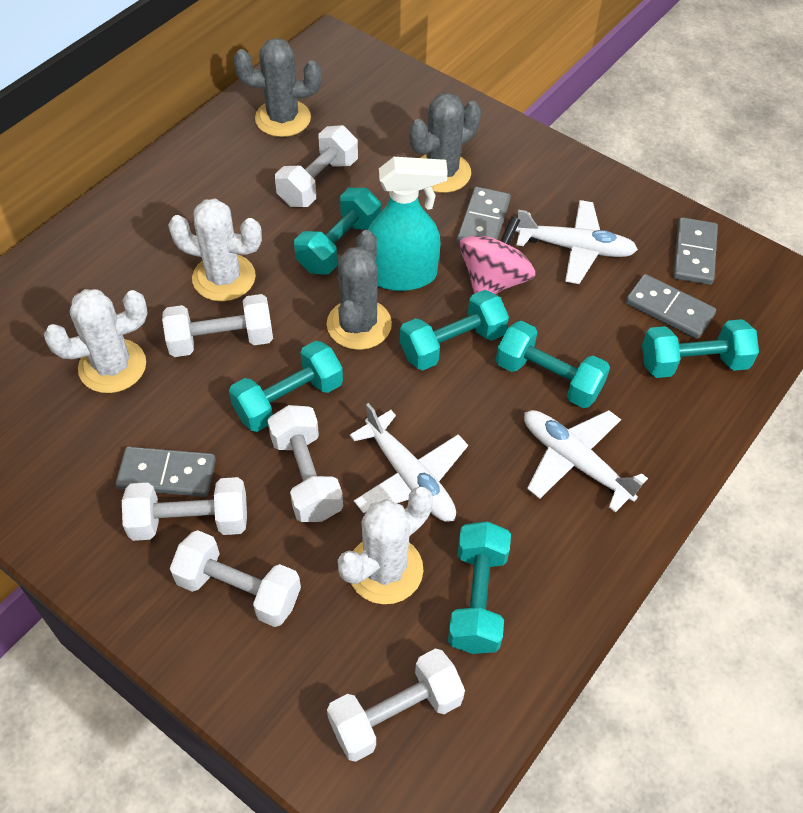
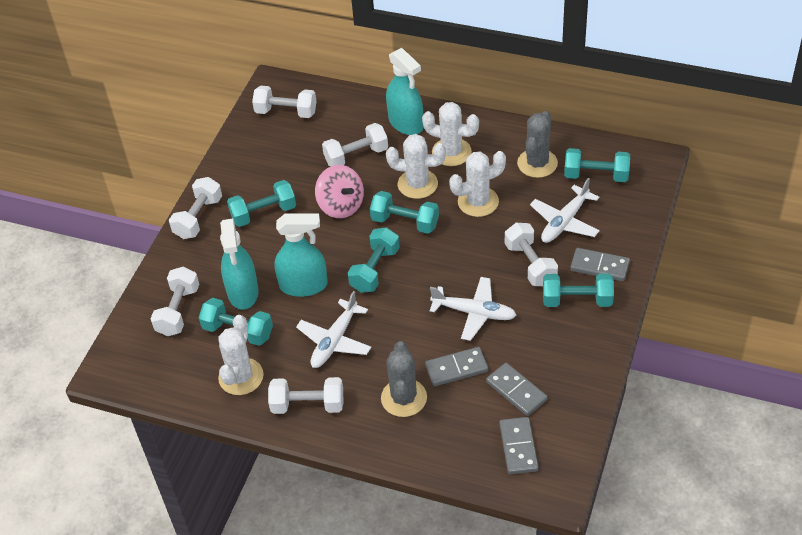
grey cactus: 3 -> 2
turquoise spray bottle: 1 -> 3
white cactus: 3 -> 4

